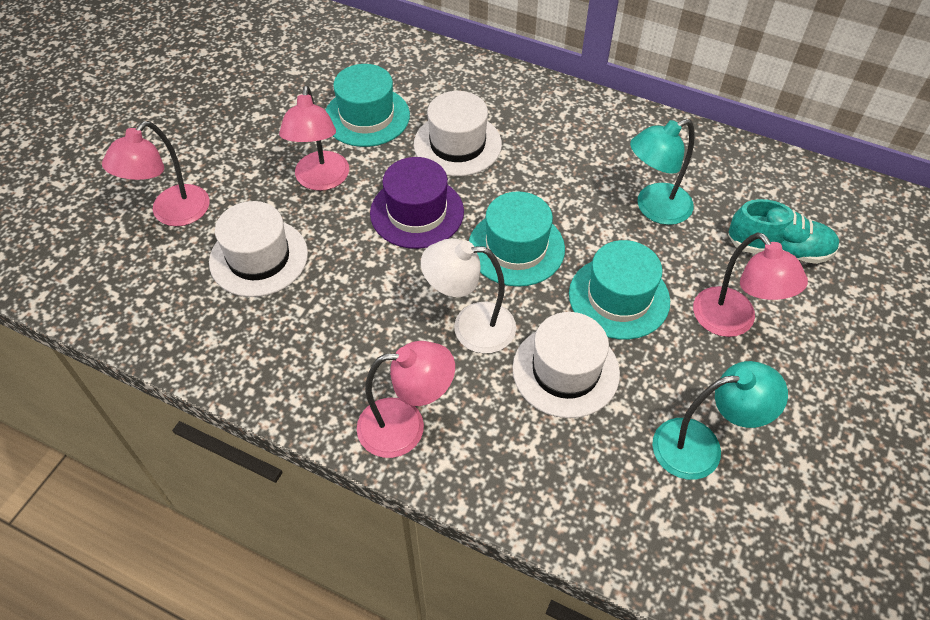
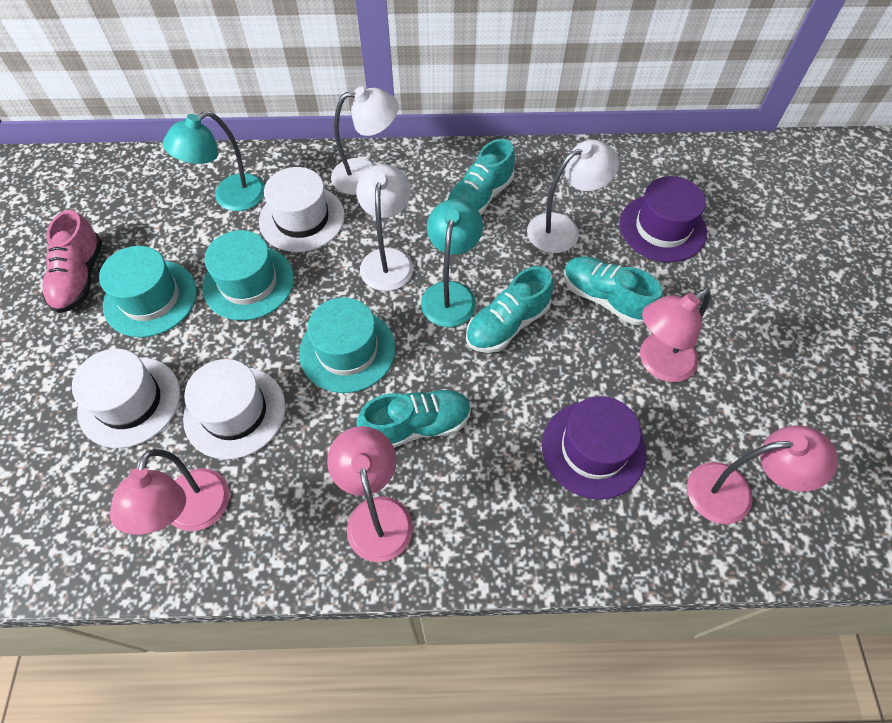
pink shoe: 0 -> 1
purple hat: 1 -> 2
turquoise shoe: 1 -> 4
white lamp: 1 -> 3

